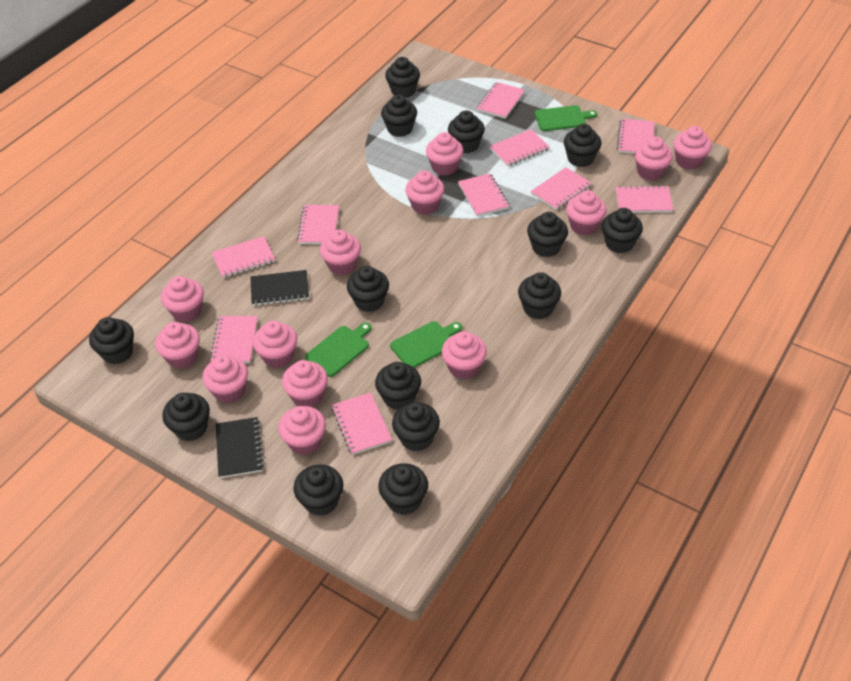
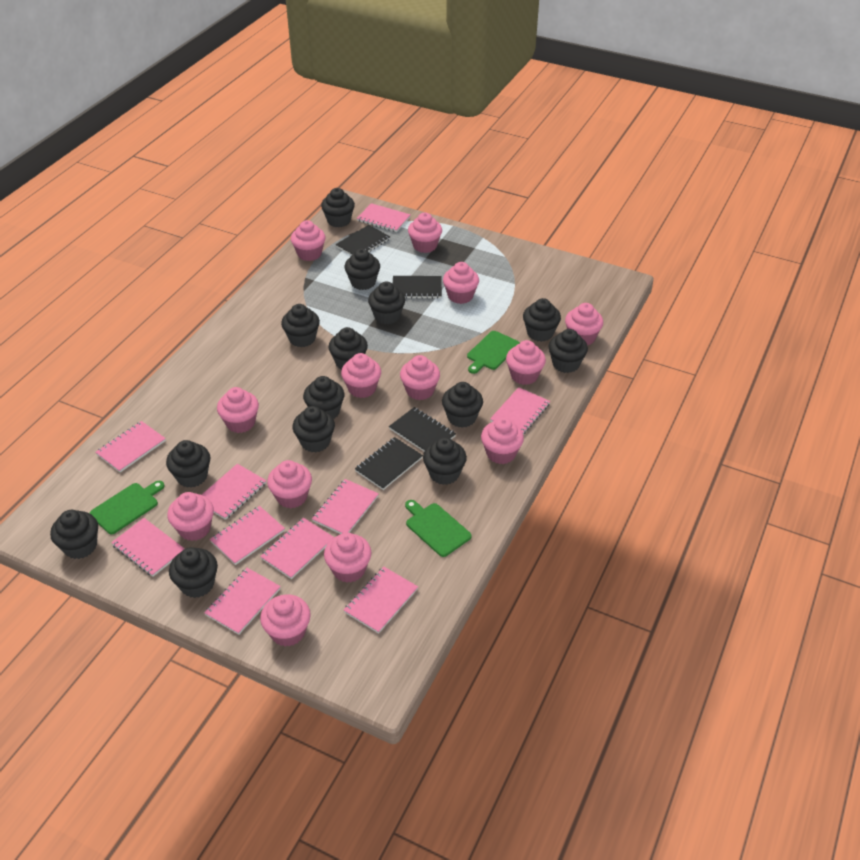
black notebook: 2 -> 4

